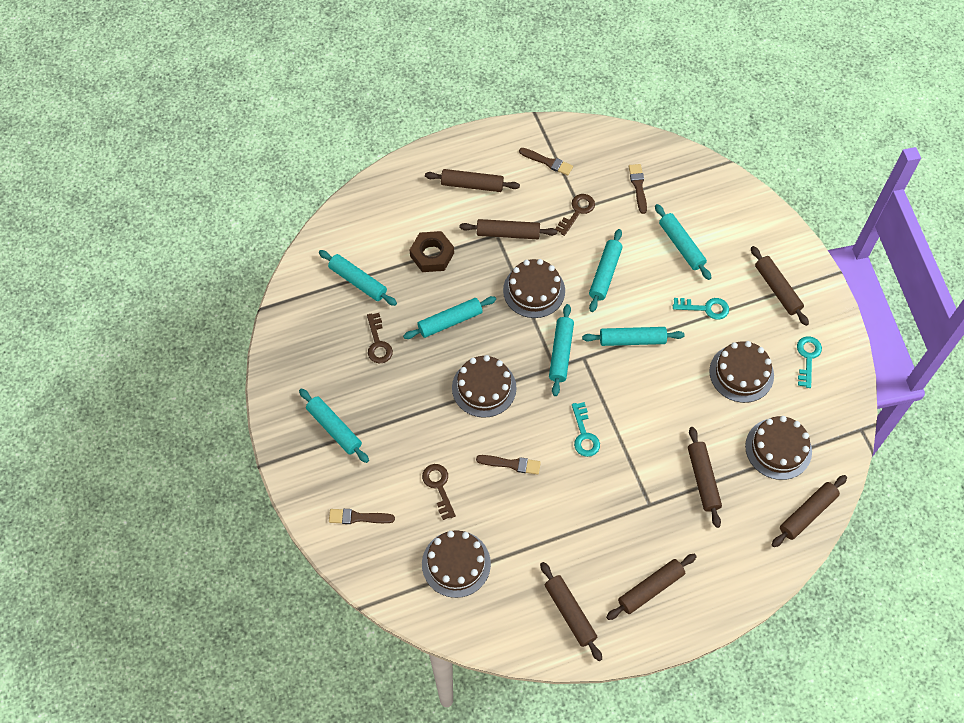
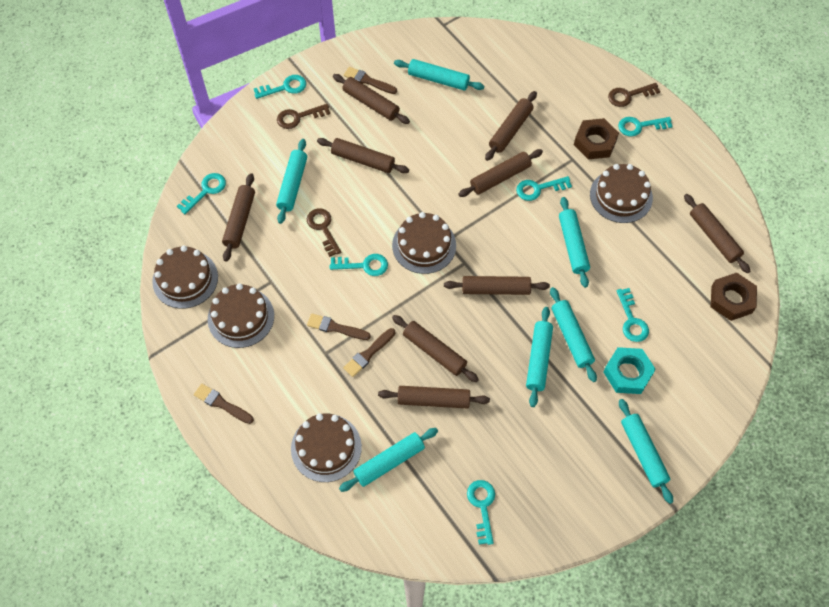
brown nut: 1 -> 2
brown rolling pin: 7 -> 9
turquoise key: 3 -> 7
turquoise nut: 0 -> 1

